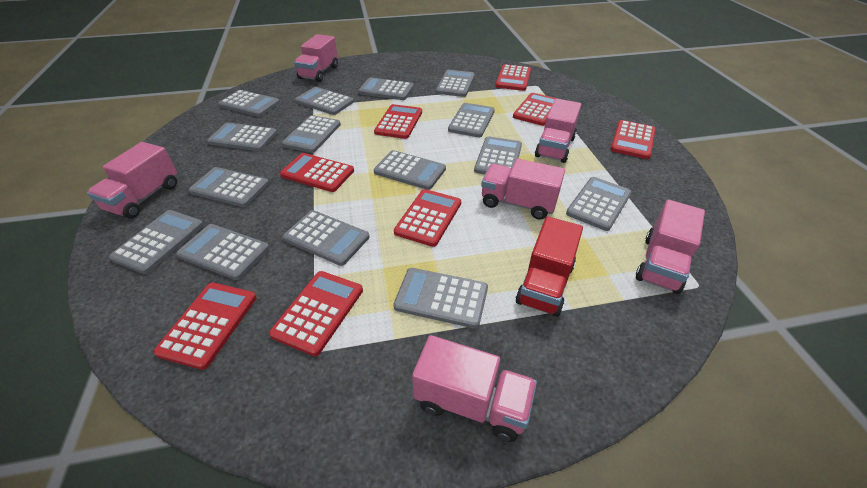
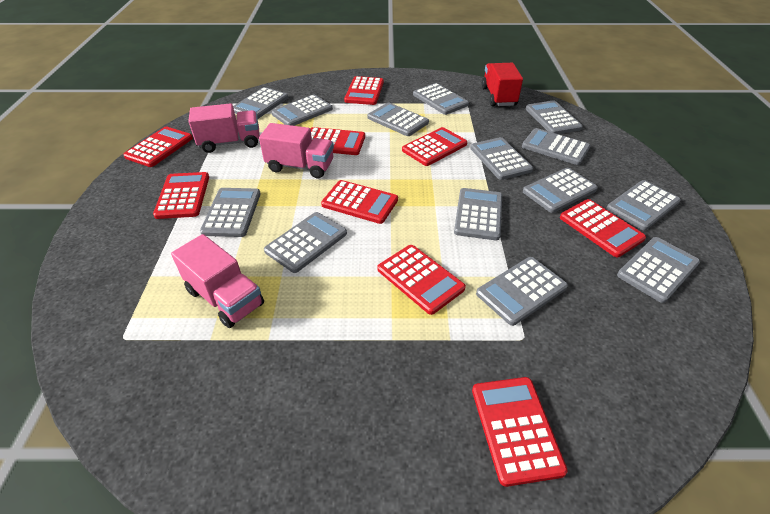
grey calculator: 15 -> 14
pink truck: 6 -> 3
red calculator: 8 -> 9

